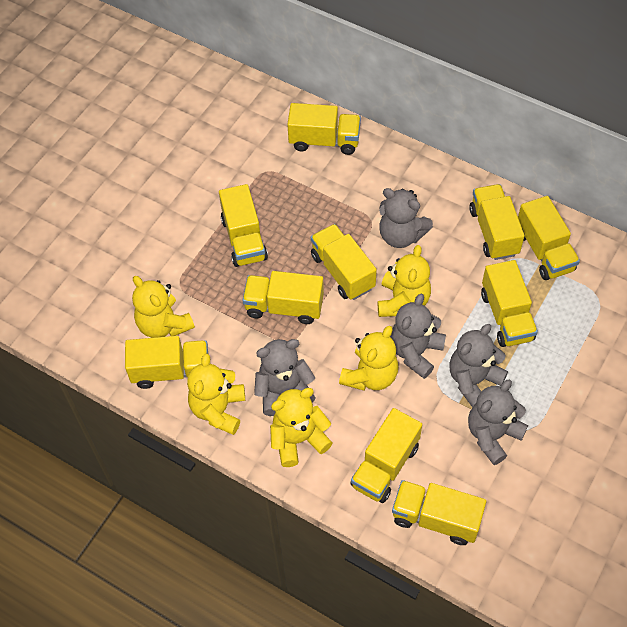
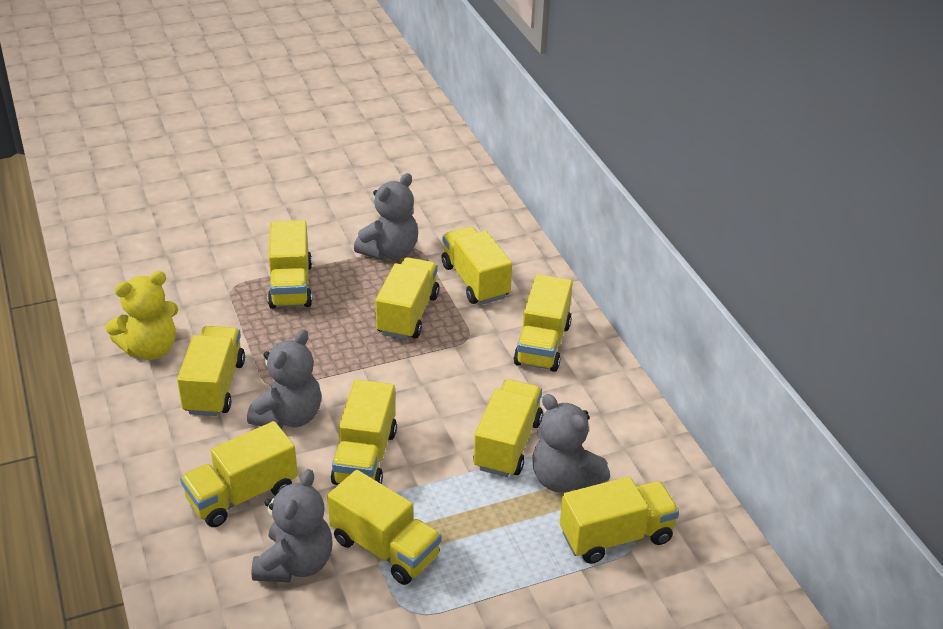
grey teddy bear: 5 -> 4
yellow teddy bear: 5 -> 1

